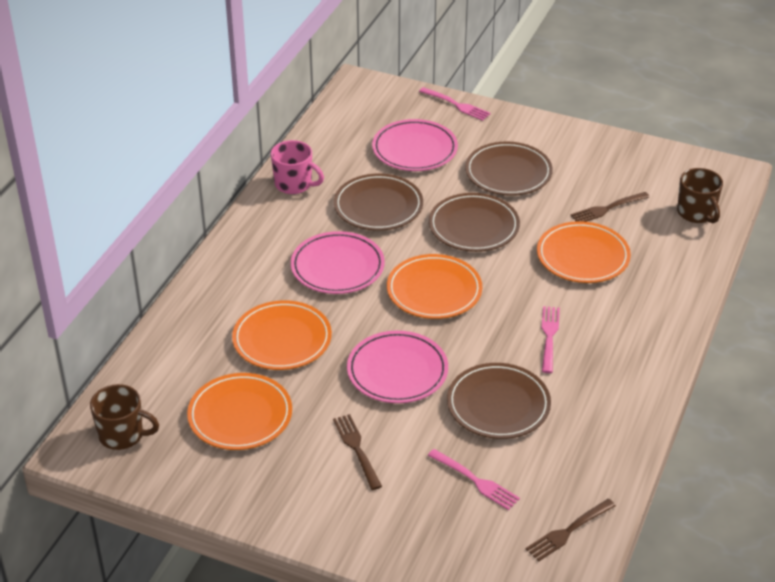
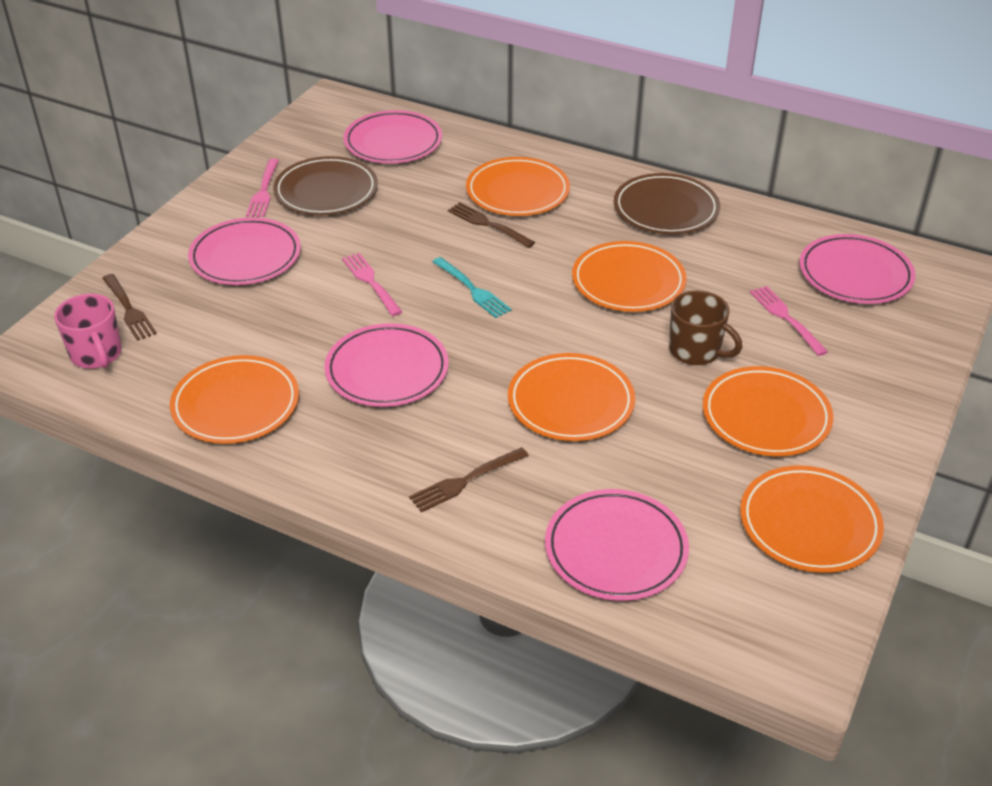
brown mug: 2 -> 1
brown plate: 4 -> 2
orange plate: 4 -> 6
pink plate: 3 -> 5
turquoise fork: 0 -> 1

